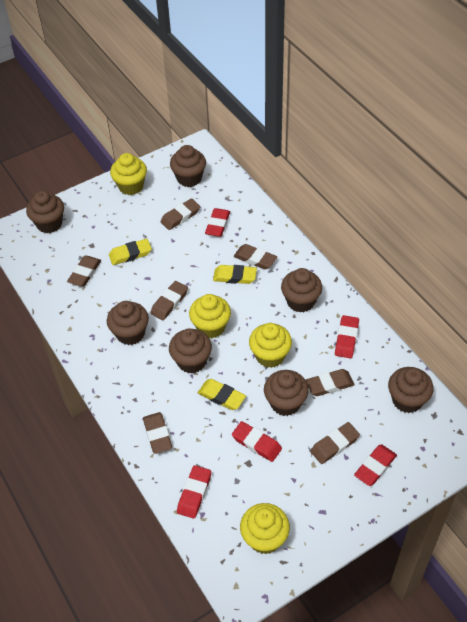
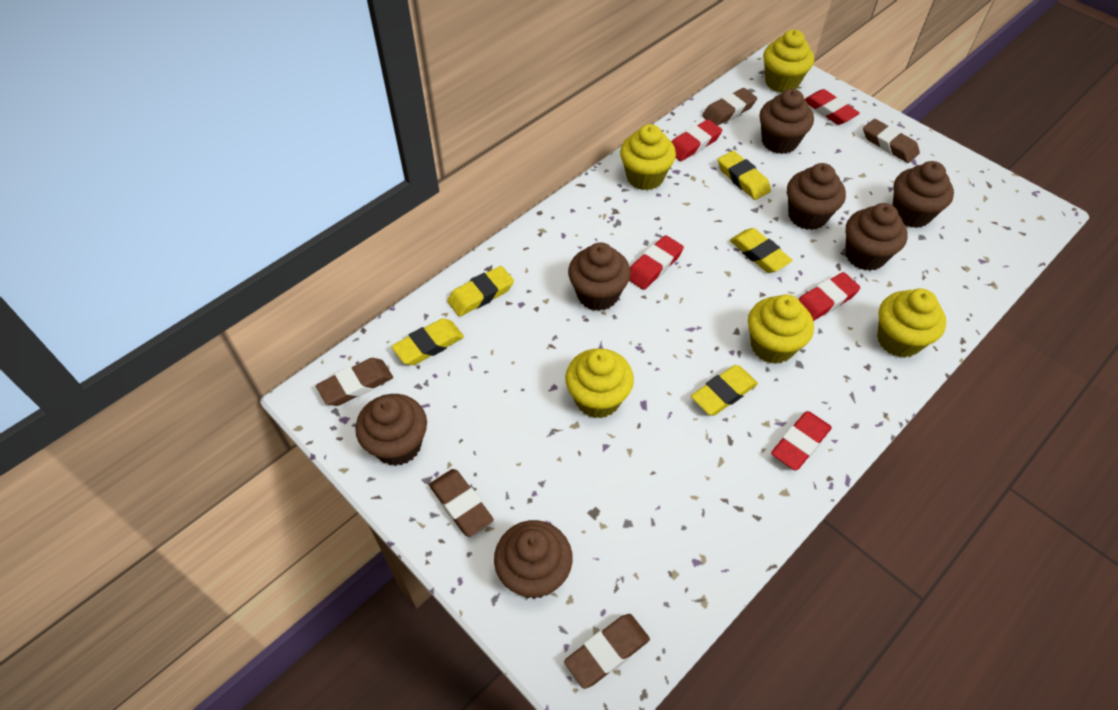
brown eraser: 7 -> 5
yellow cupcake: 4 -> 5
yellow eraser: 3 -> 5

